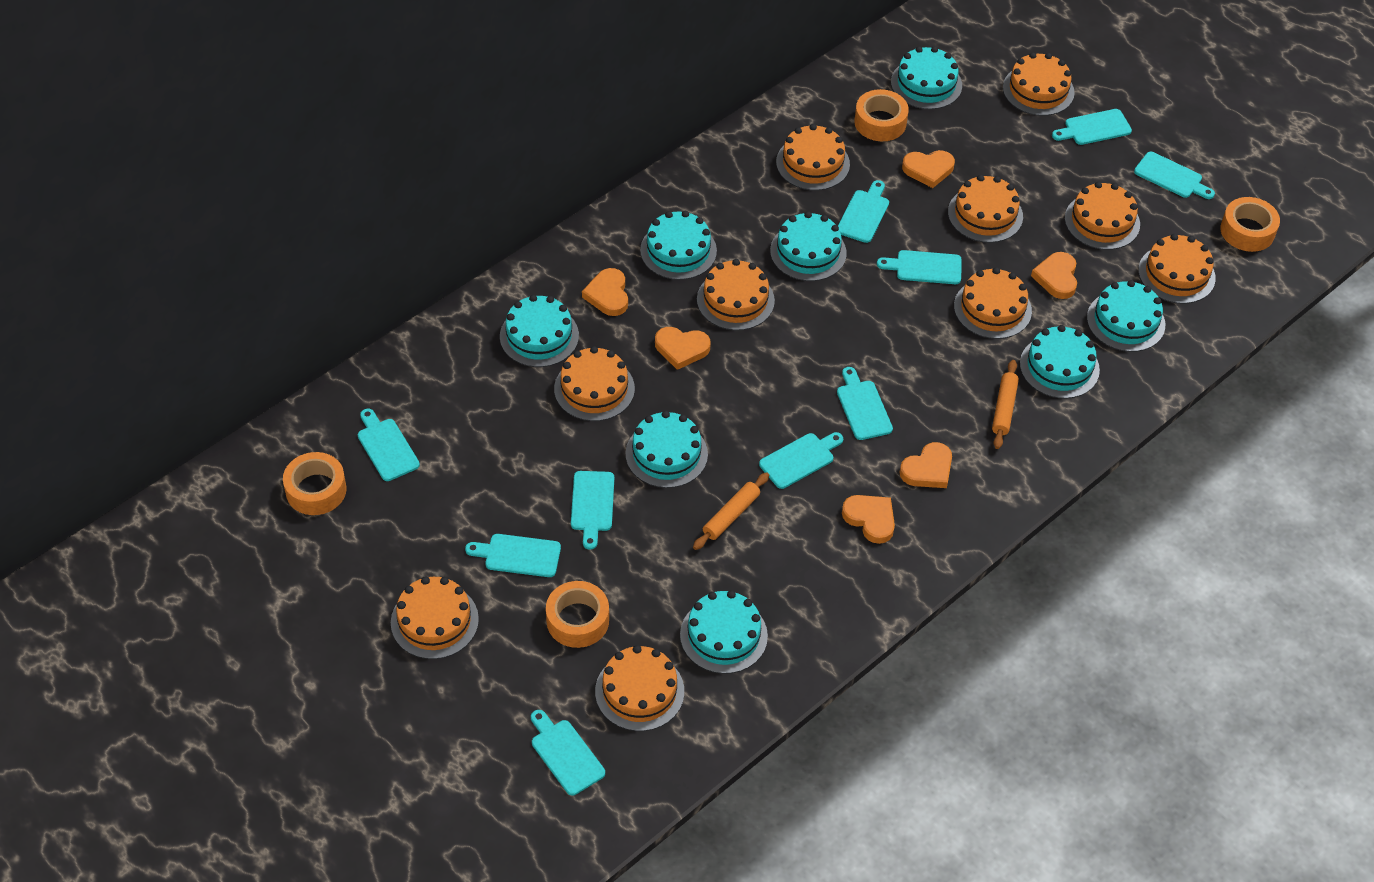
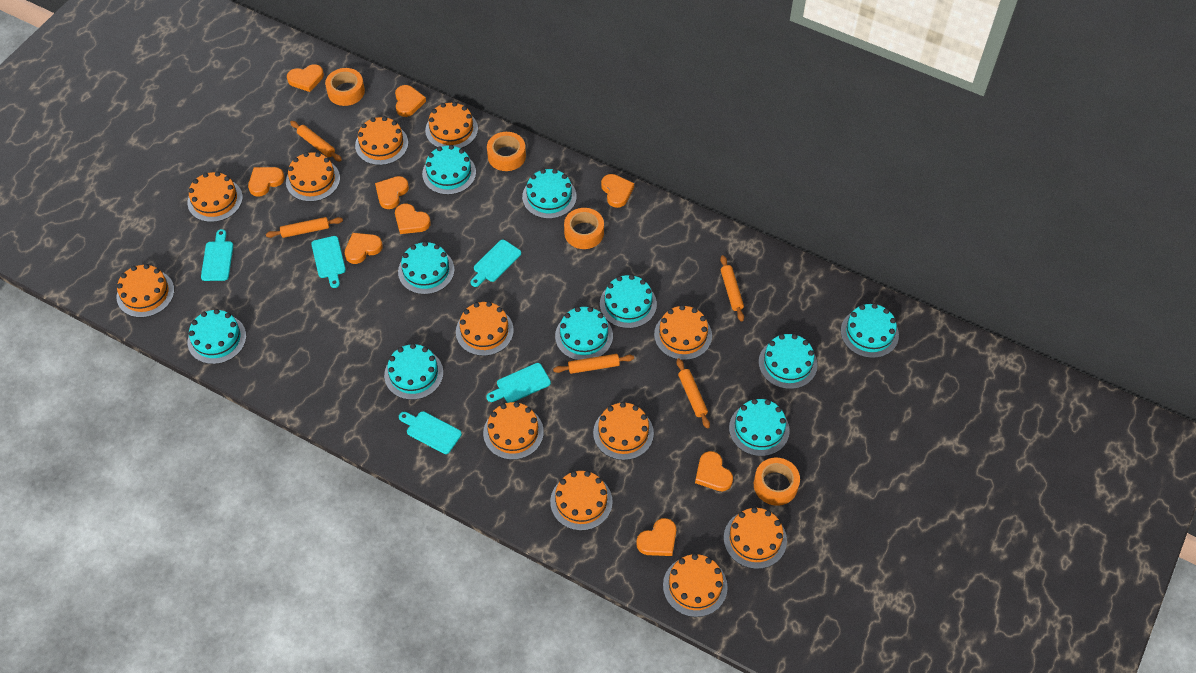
orange cake: 10 -> 12
orange heart: 6 -> 9
orange rolling pin: 2 -> 5
turquoise cake: 8 -> 10
turquoise cutting board: 10 -> 5

